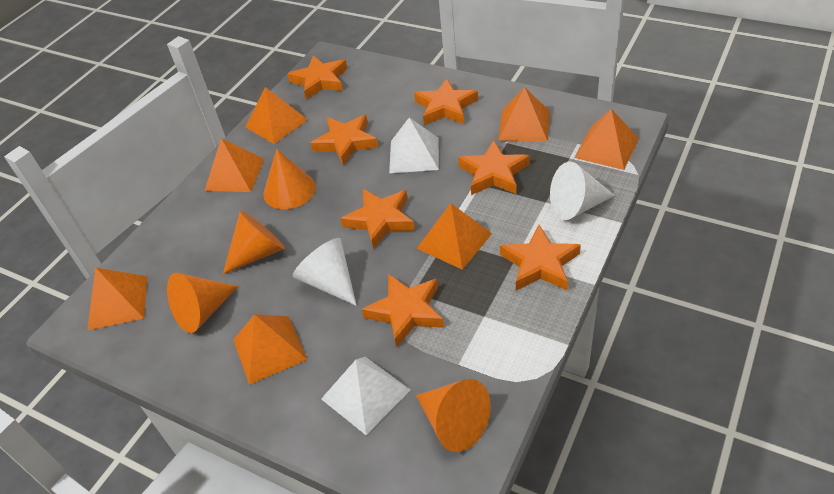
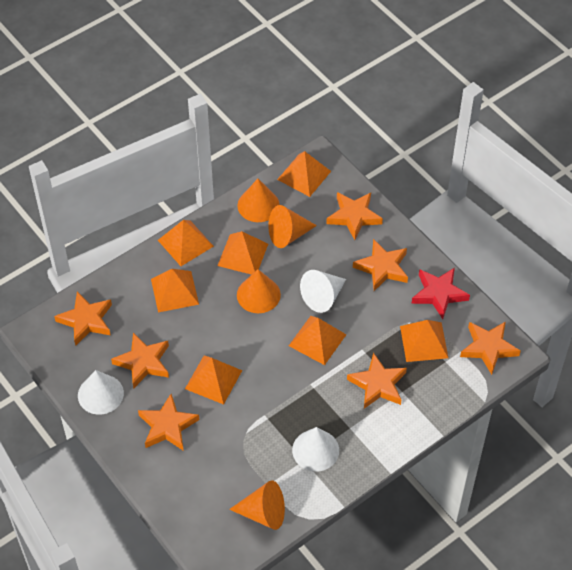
red star: 0 -> 1
white cone: 2 -> 3
white pyramid: 2 -> 0

